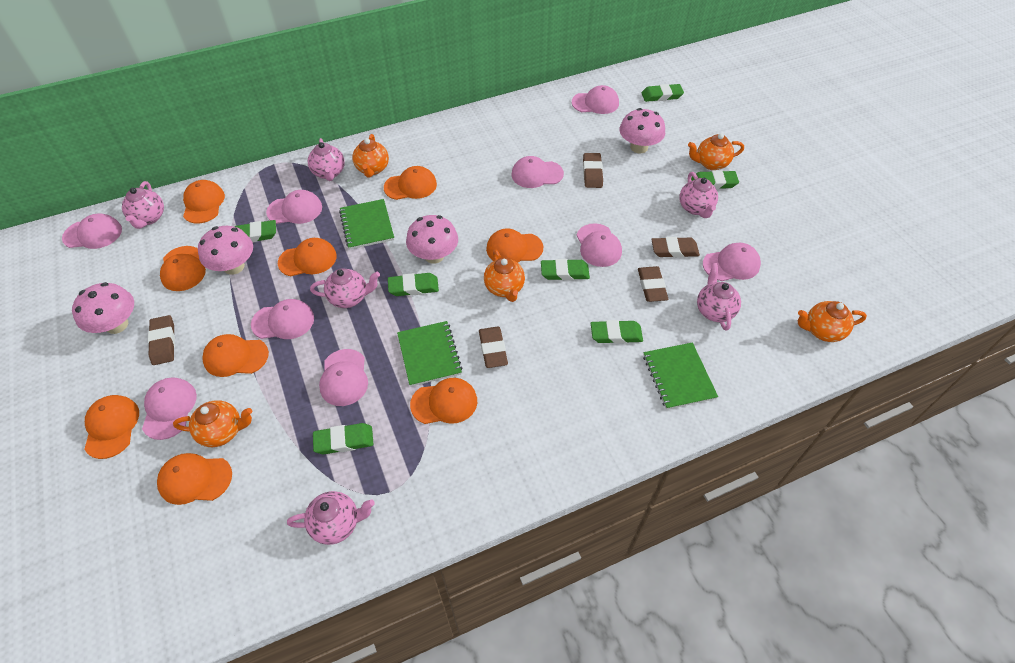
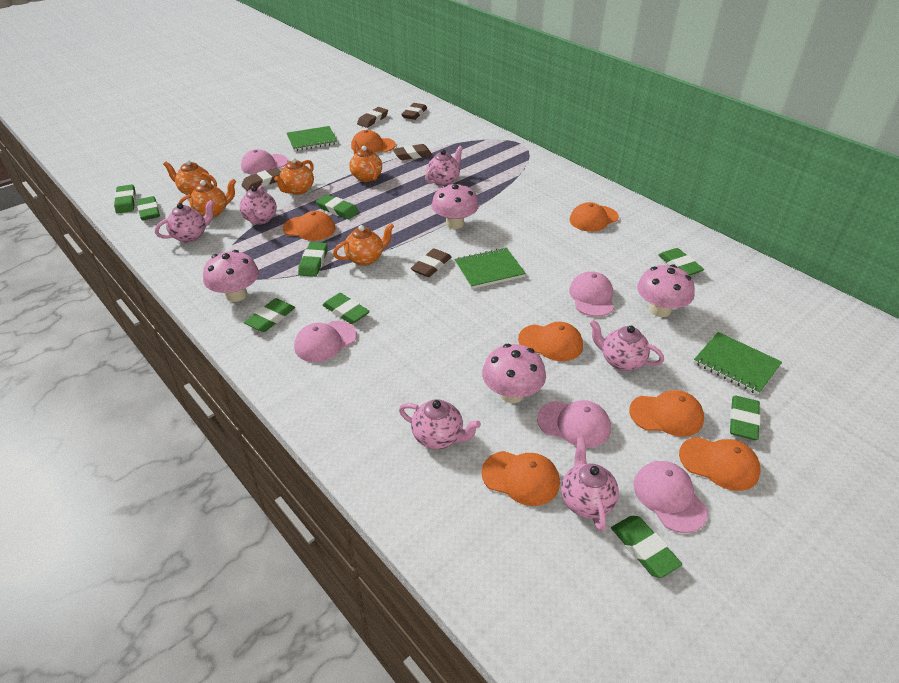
green eraser: 7 -> 9
orange cap: 9 -> 7
pink cap: 9 -> 5

